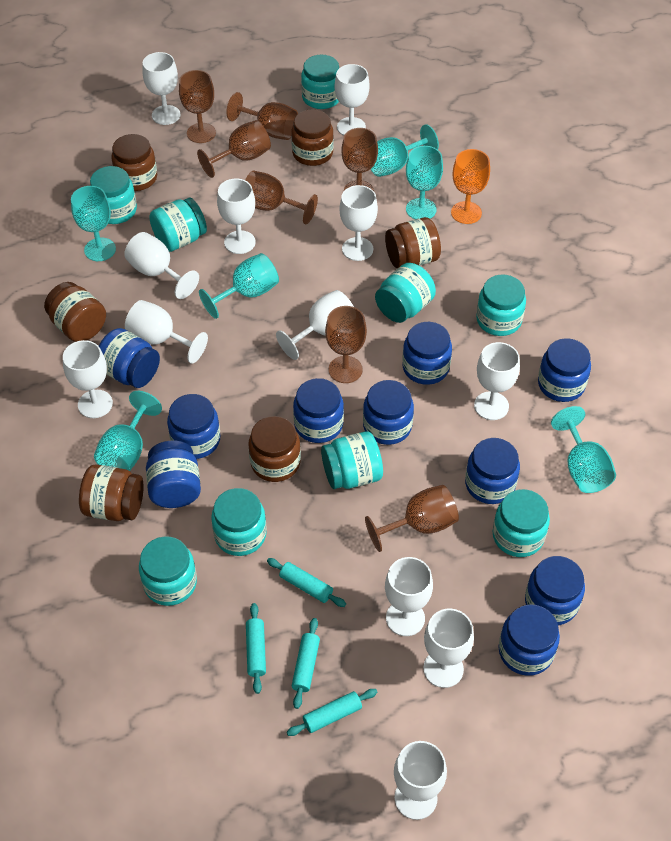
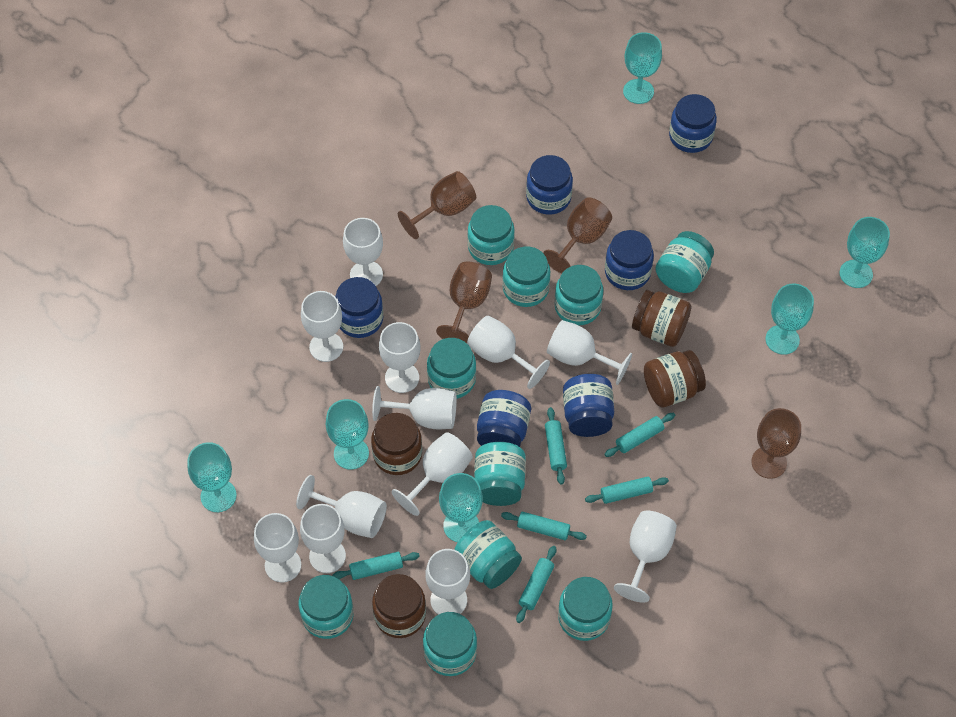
blue jar: 10 -> 6
brown goblet: 7 -> 4
brown jar: 6 -> 4
orange goblet: 1 -> 0
turquoise jar: 9 -> 10
turquoise rolling pin: 4 -> 6

